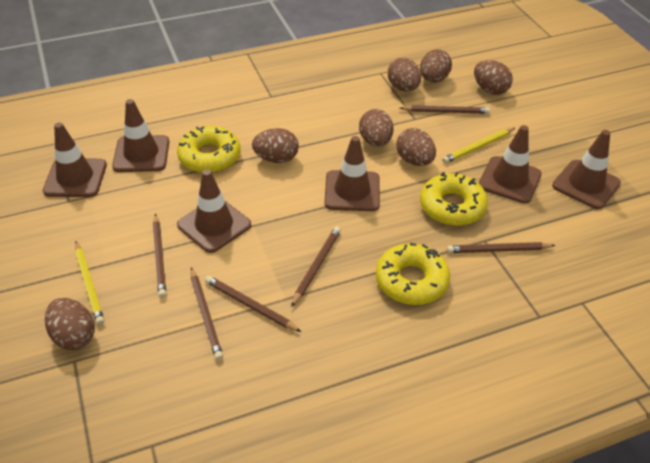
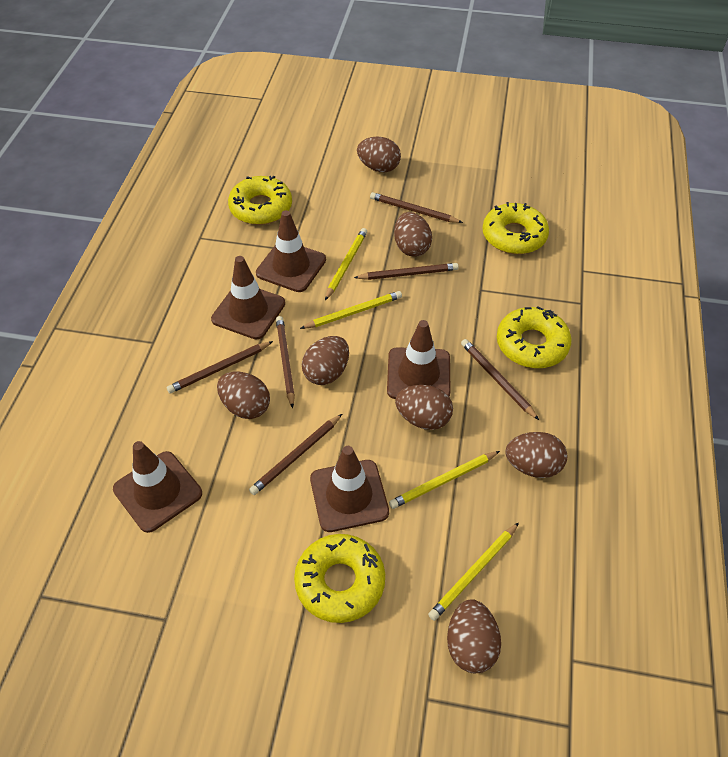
brown traffic cone: 6 -> 5
yellow donut: 3 -> 4
yellow pencil: 2 -> 4

